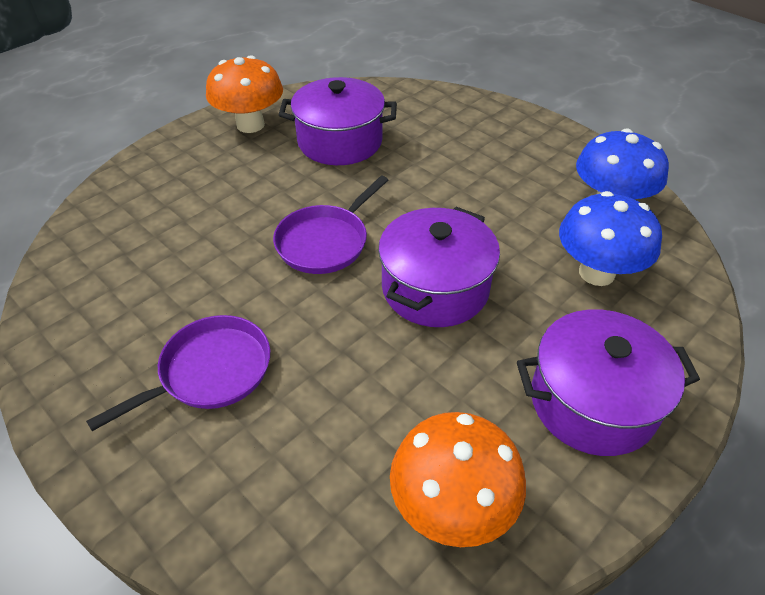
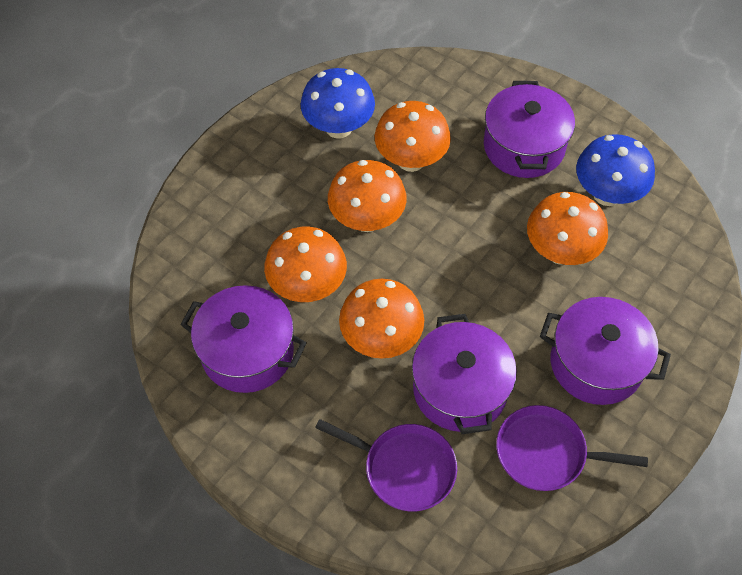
orange mushroom: 2 -> 5
purple pot: 3 -> 4

